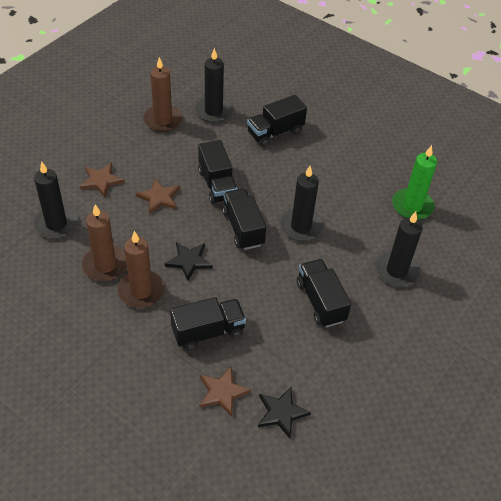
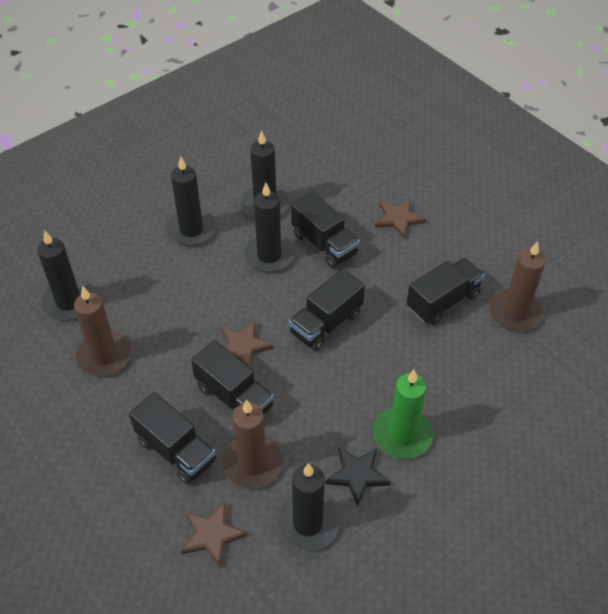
black candle: 4 -> 5
black star: 2 -> 1

